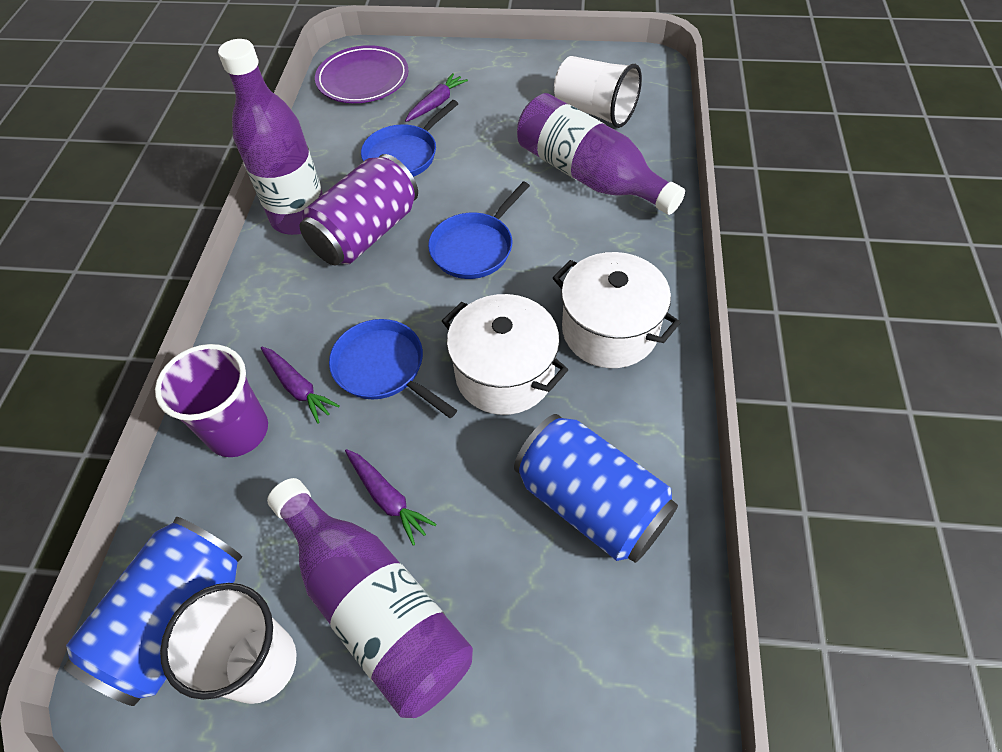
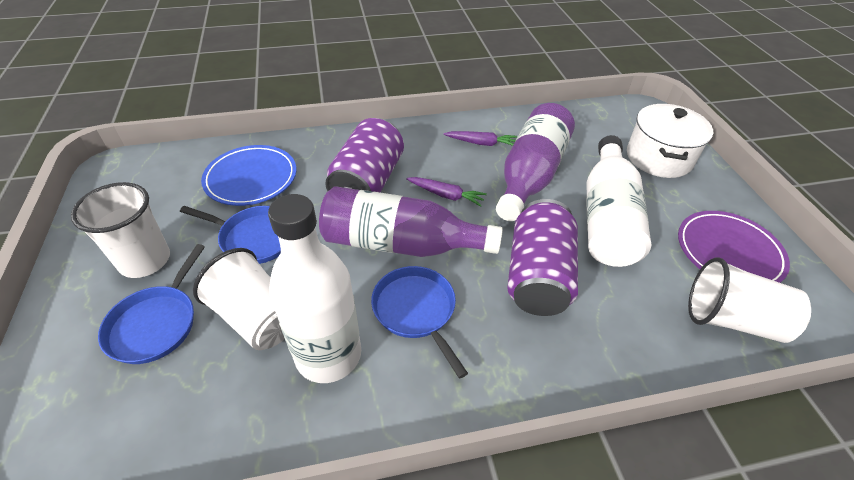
blue can: 2 -> 0
blue plate: 0 -> 1
purple bottle: 3 -> 2
purple can: 1 -> 2
purple carrot: 3 -> 2
purple cup: 1 -> 0
white bottle: 0 -> 2
white cup: 2 -> 3
white pot: 2 -> 1

